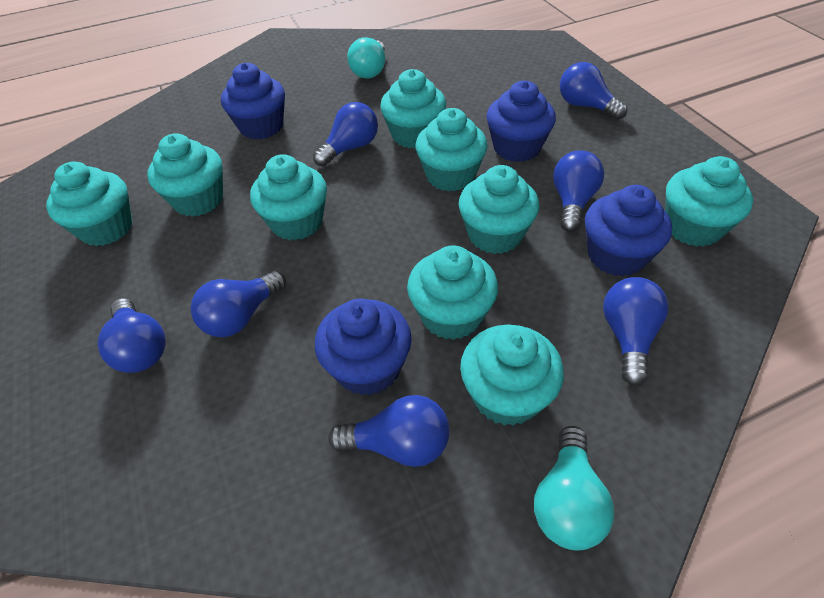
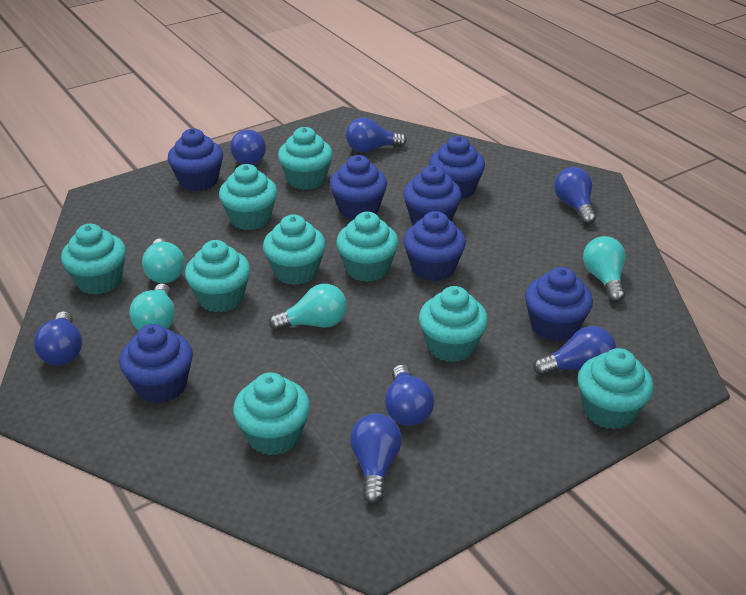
blue cupcake: 4 -> 7
turquoise light bulb: 2 -> 4

